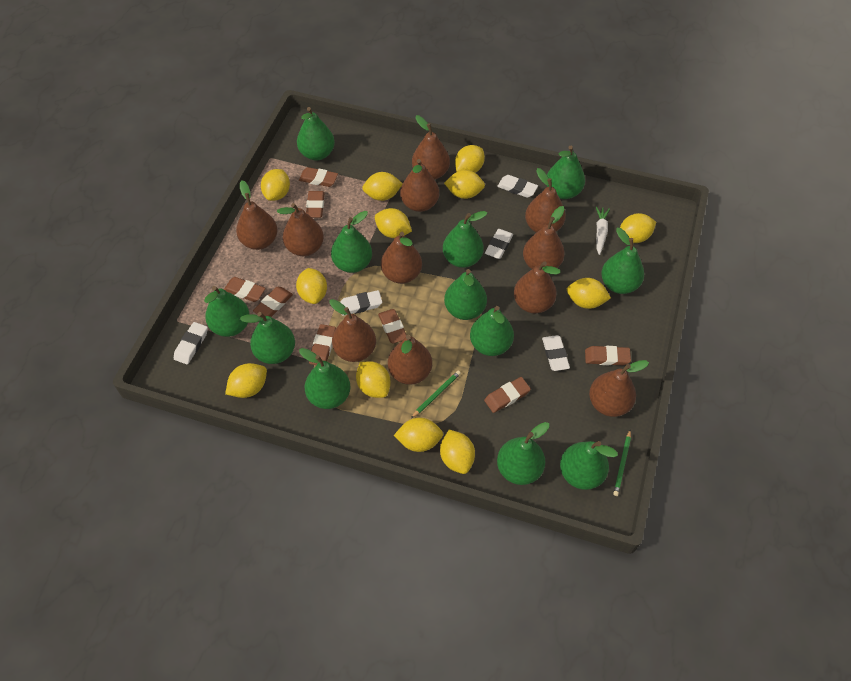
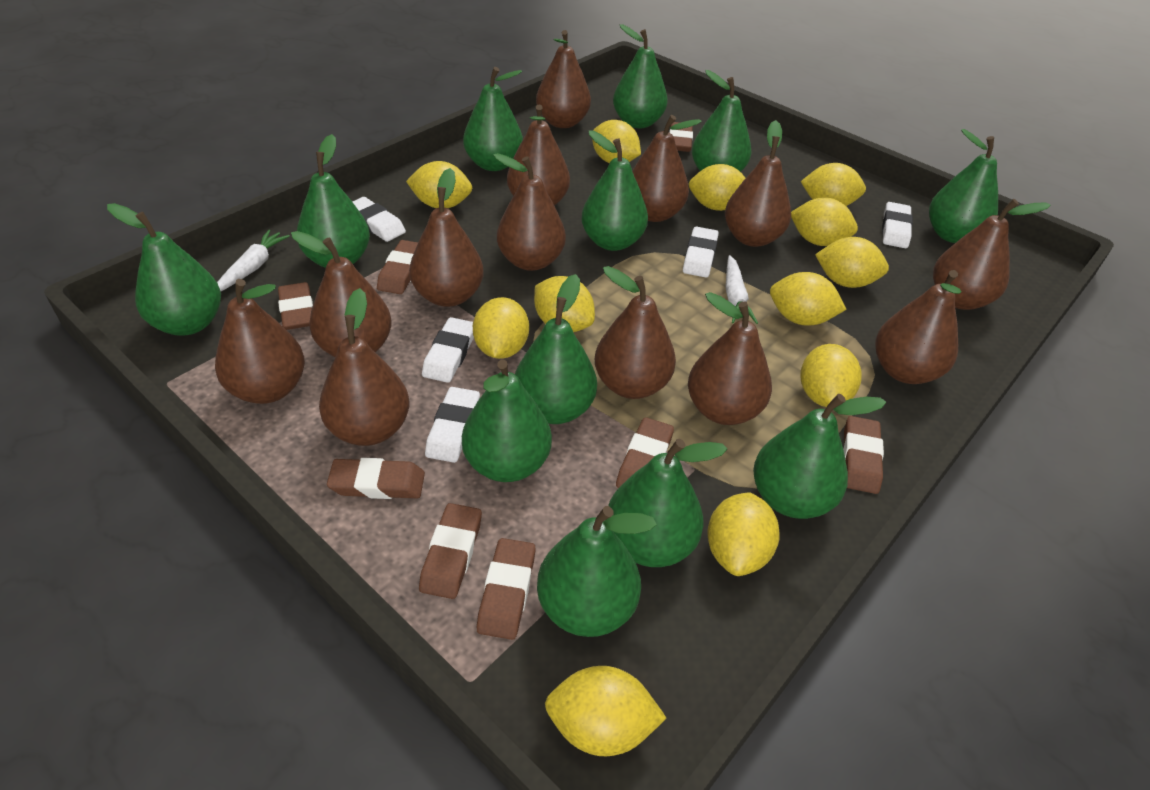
brown pear: 11 -> 13
green pencil: 2 -> 0
white carrot: 1 -> 2

